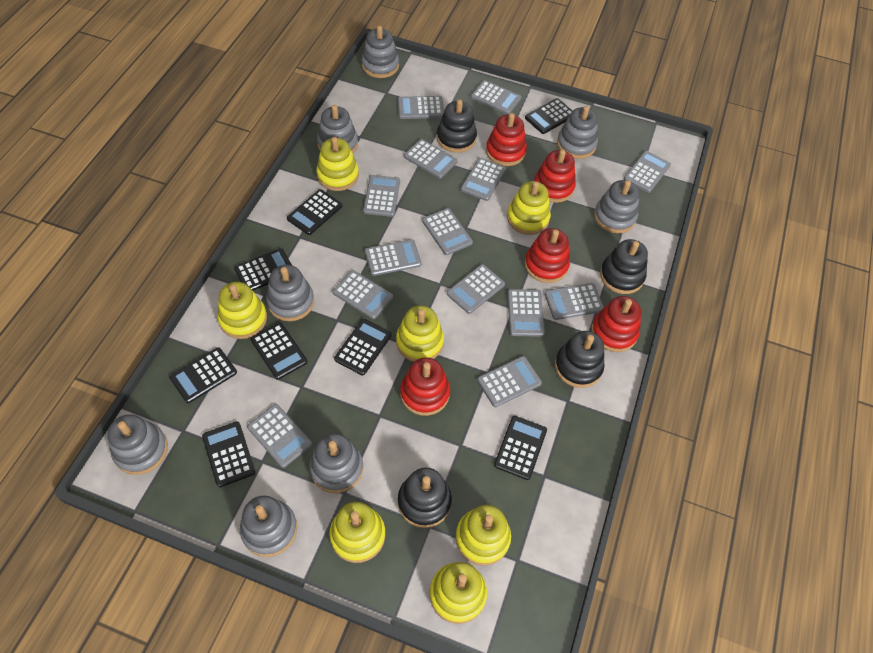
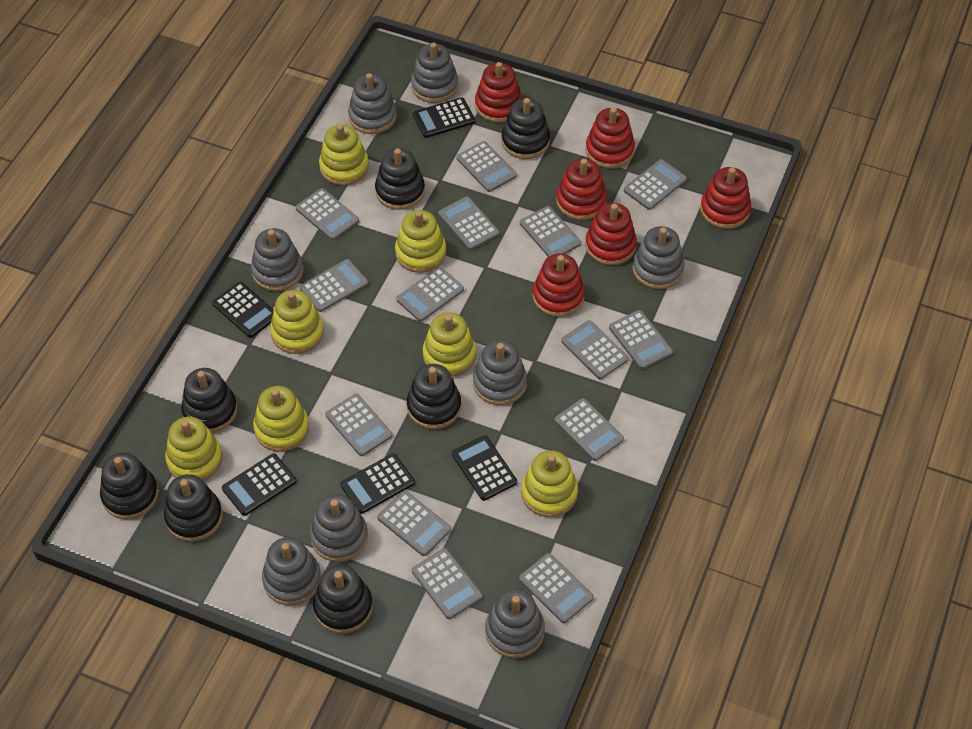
black calculator: 8 -> 5
black stacking toy: 4 -> 7
red stacking toy: 5 -> 6

